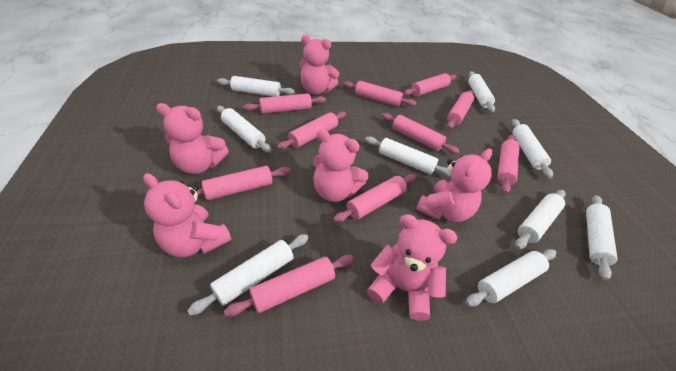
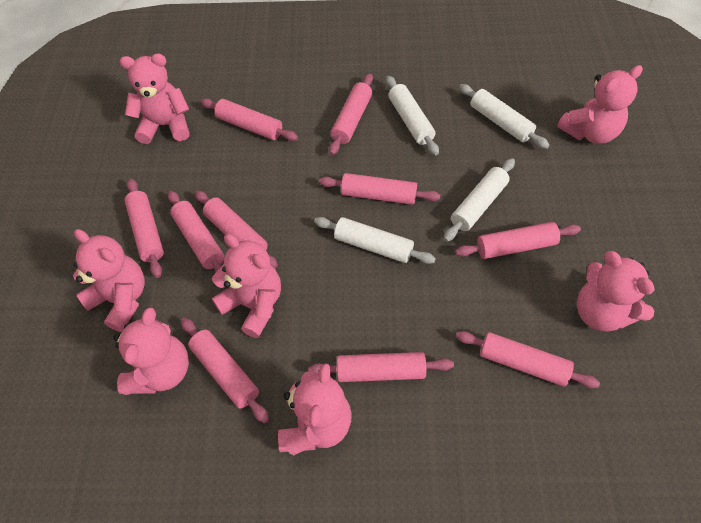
pink teddy bear: 6 -> 7
white rolling pin: 9 -> 4

